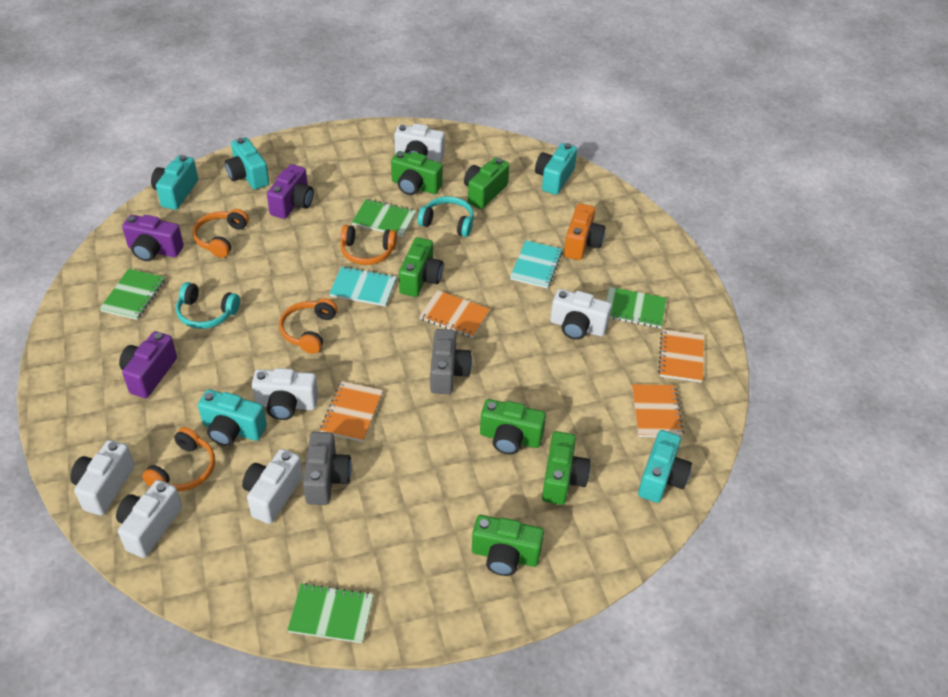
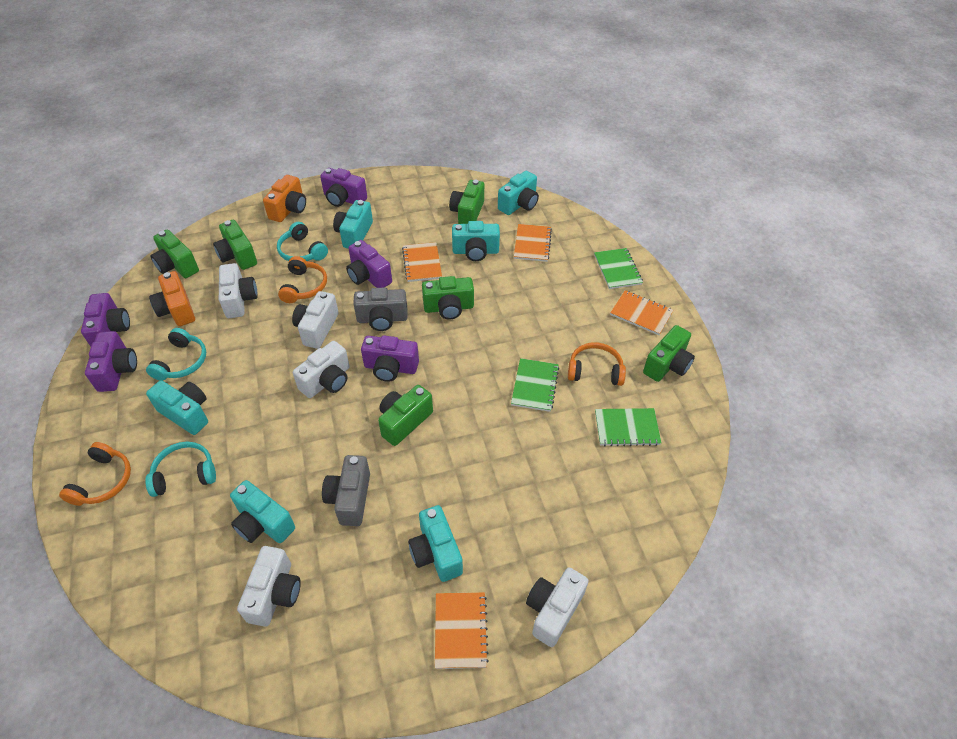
green notebook: 4 -> 3
orange camera: 1 -> 2
orange headphones: 4 -> 3
purple camera: 3 -> 5
turquoise camera: 5 -> 6
turquoise headphones: 2 -> 3
turquoise notebook: 2 -> 0
white camera: 6 -> 5

